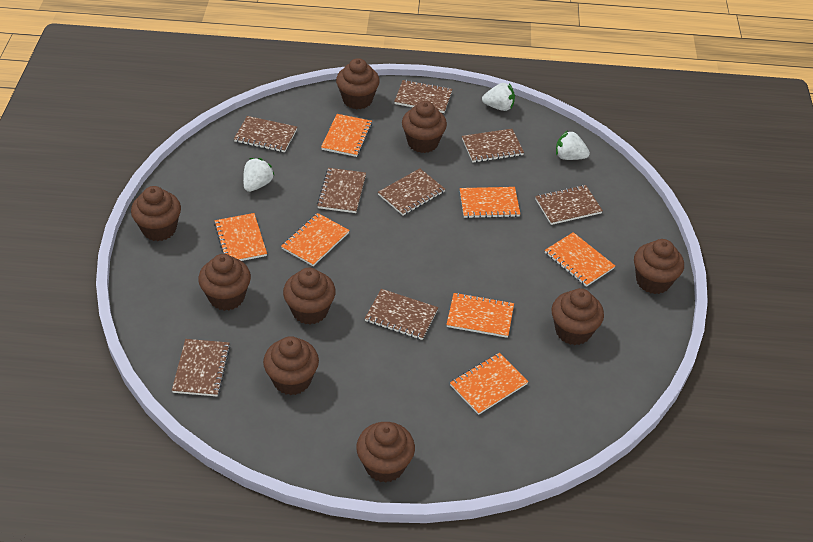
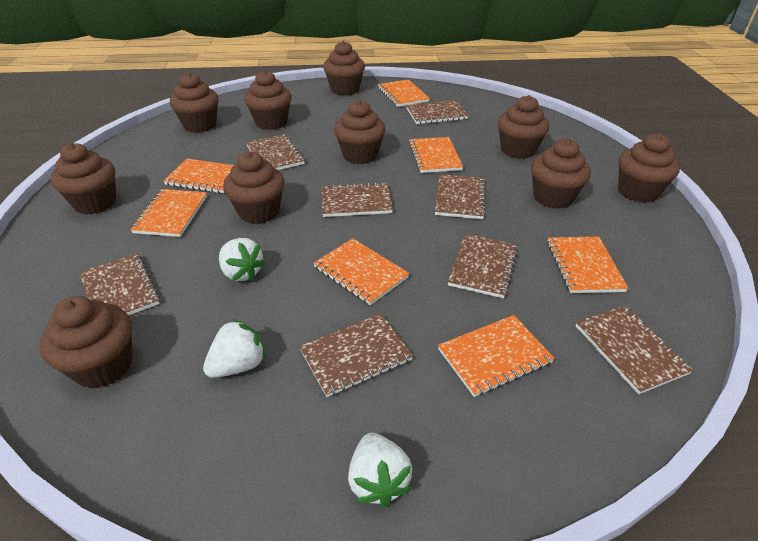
brown cupcake: 9 -> 10

